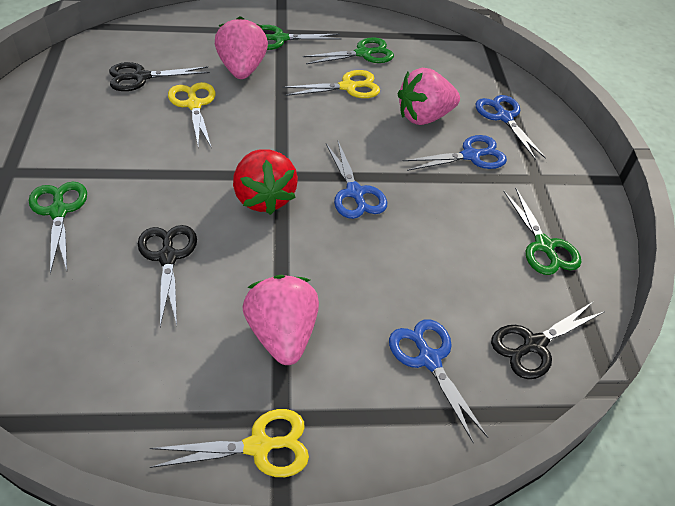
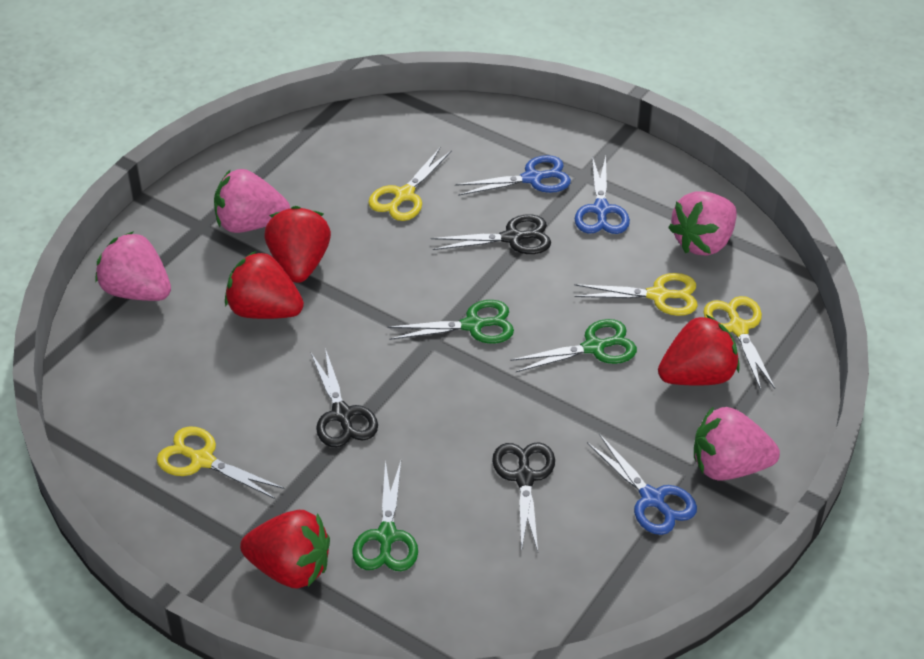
blue scissors: 4 -> 3
green scissors: 4 -> 3
pink strawberry: 3 -> 4
red strawberry: 1 -> 4
yellow scissors: 3 -> 4

